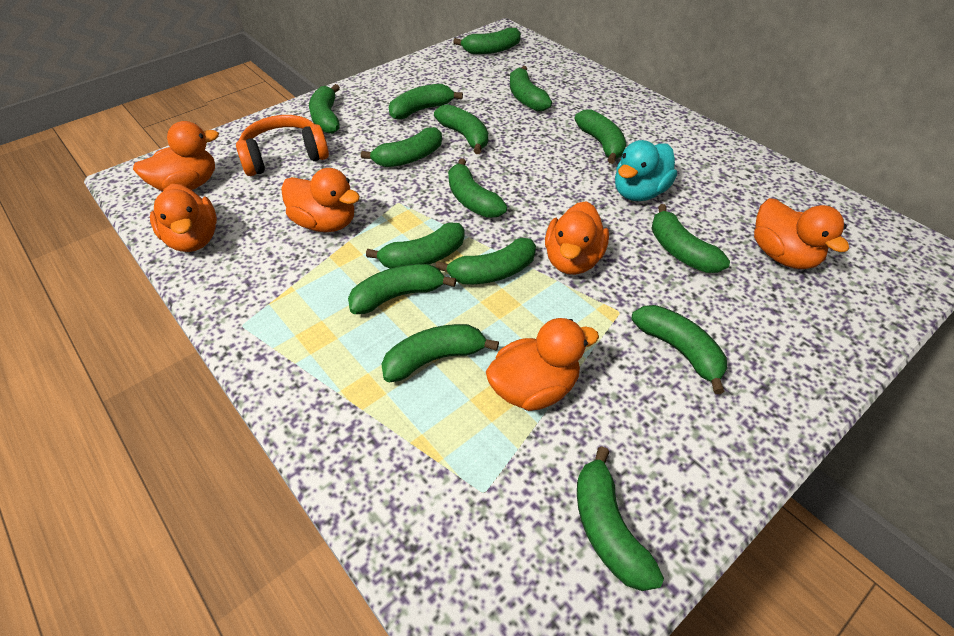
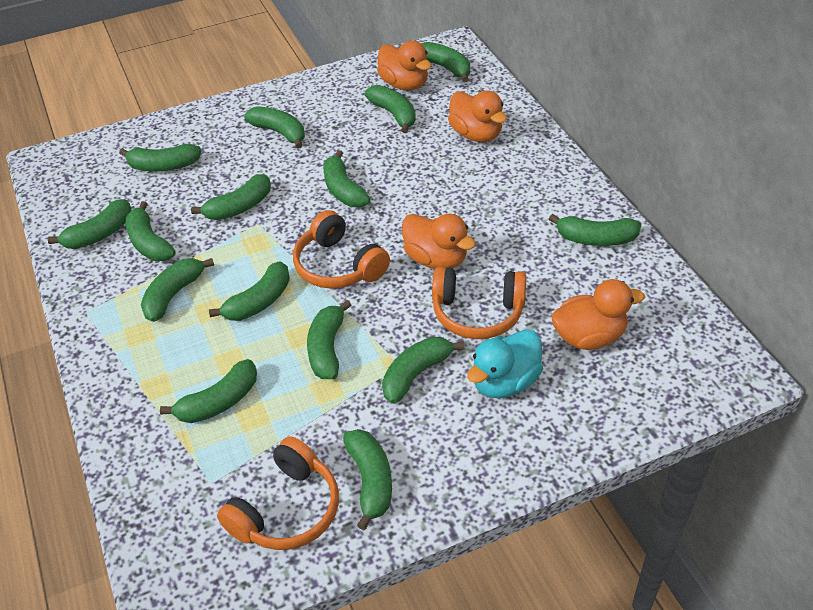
orange duck: 6 -> 4
orange headphones: 1 -> 3

